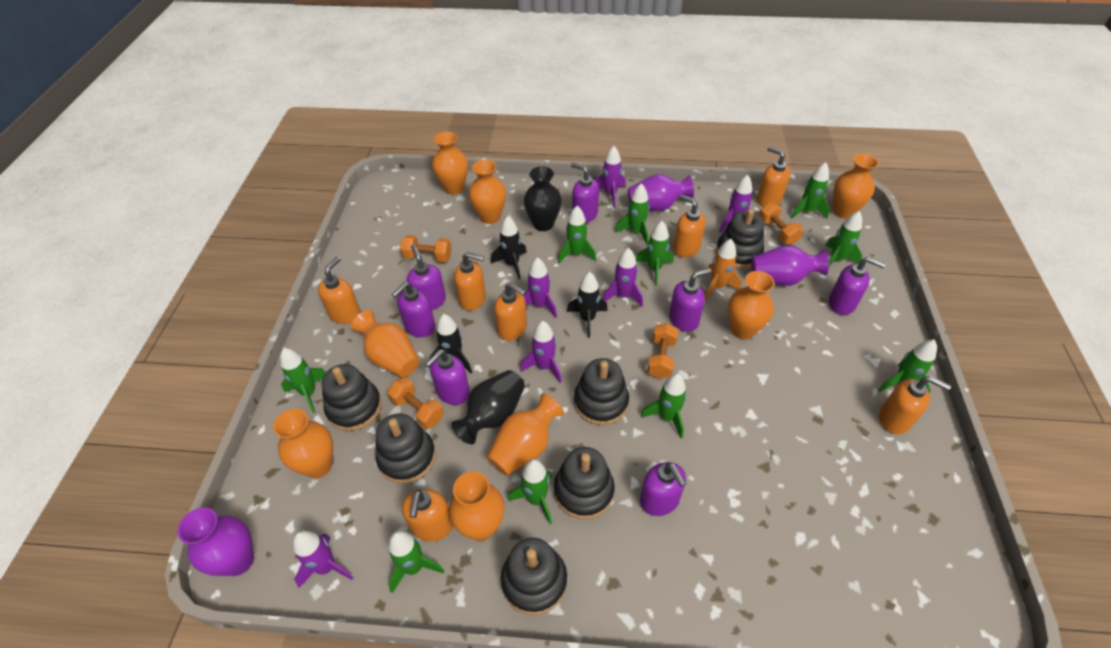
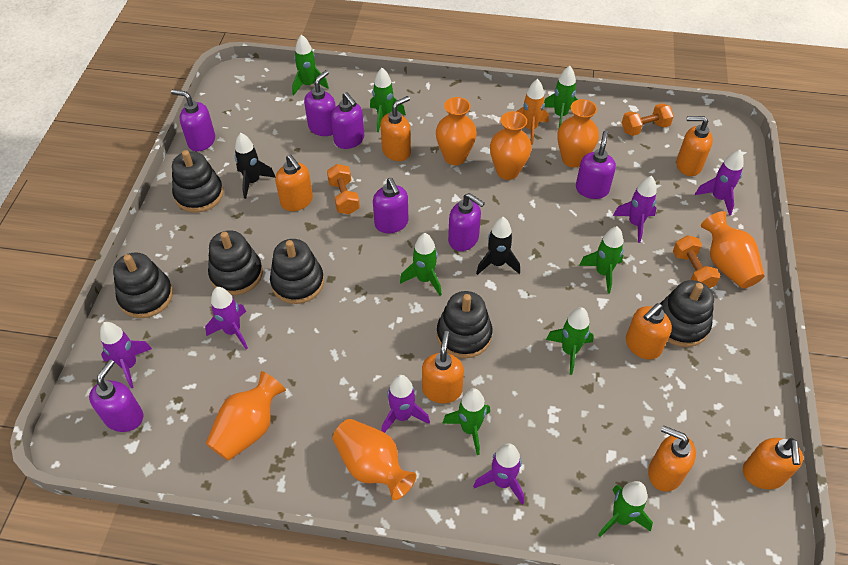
black rocket: 3 -> 2
black vase: 2 -> 0
green rocket: 10 -> 8
orange dumbbell: 4 -> 3
orange vase: 8 -> 6
purple vase: 3 -> 0

